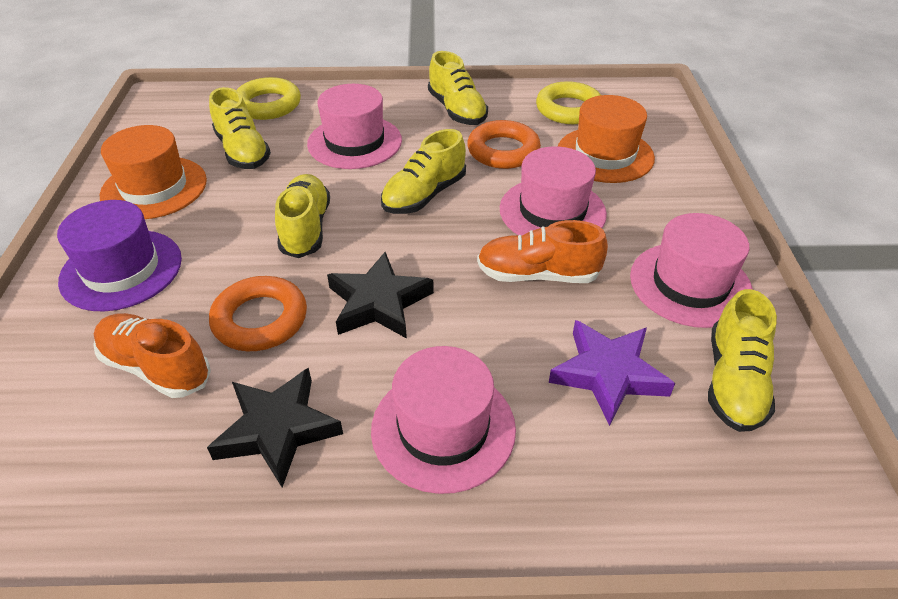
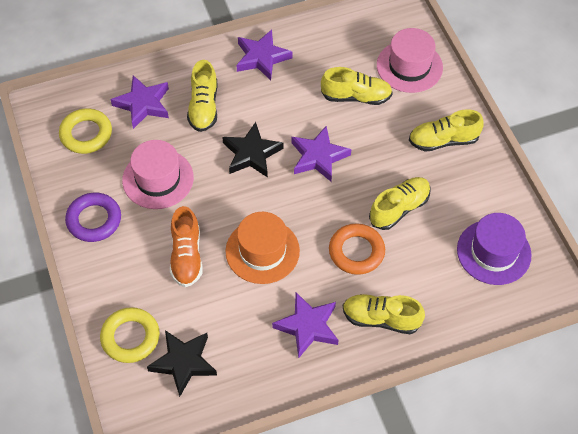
orange hat: 2 -> 1
orange ring: 2 -> 1
orange shoe: 2 -> 1
pink hat: 4 -> 2
purple ring: 0 -> 1
purple star: 1 -> 4

